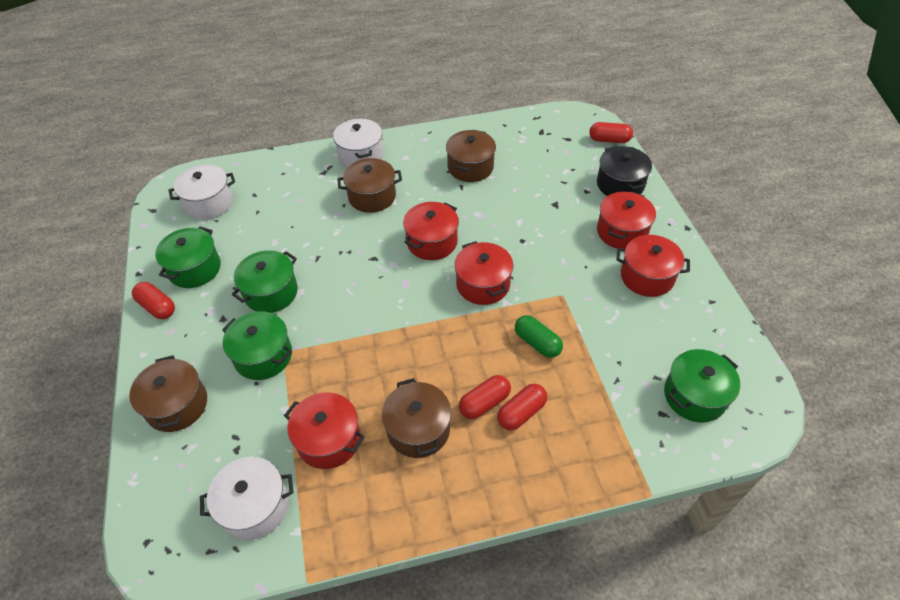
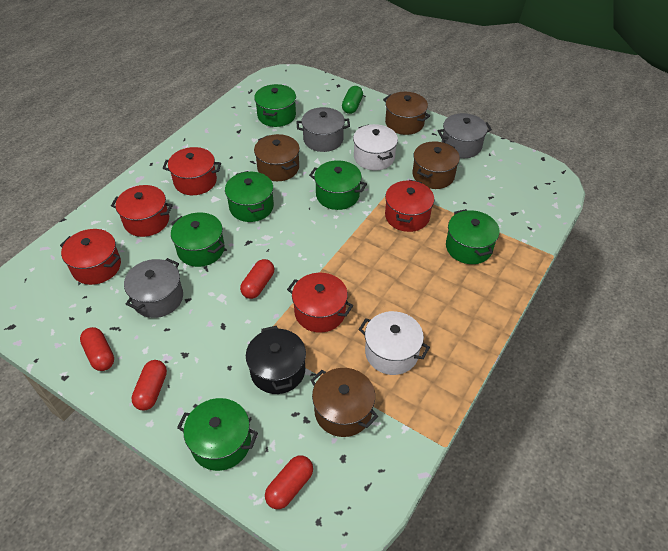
green pot: 4 -> 6
grey pot: 0 -> 3
white pot: 3 -> 2

